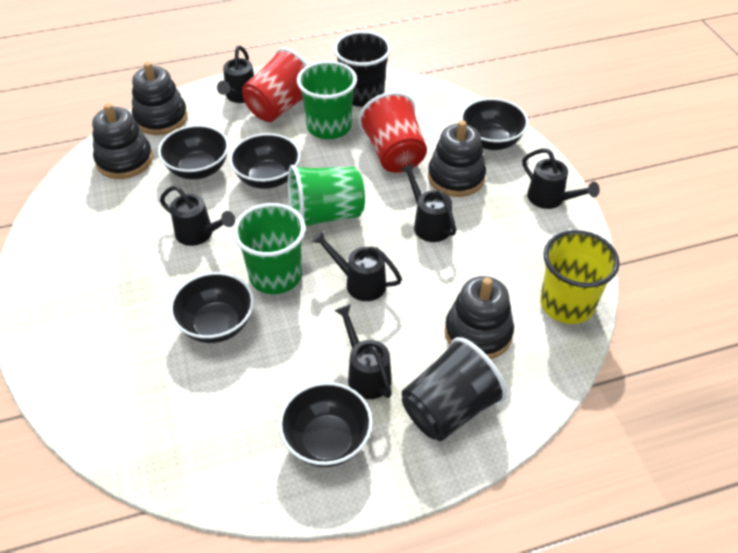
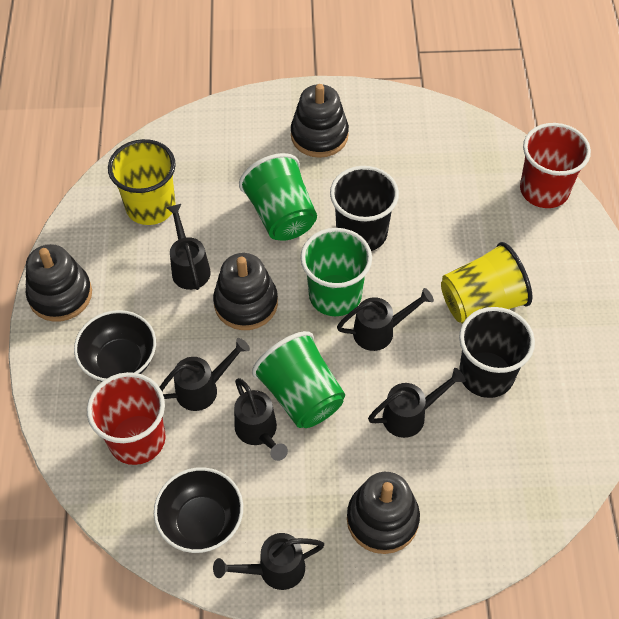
black bowl: 5 -> 2
yellow cup: 1 -> 2

